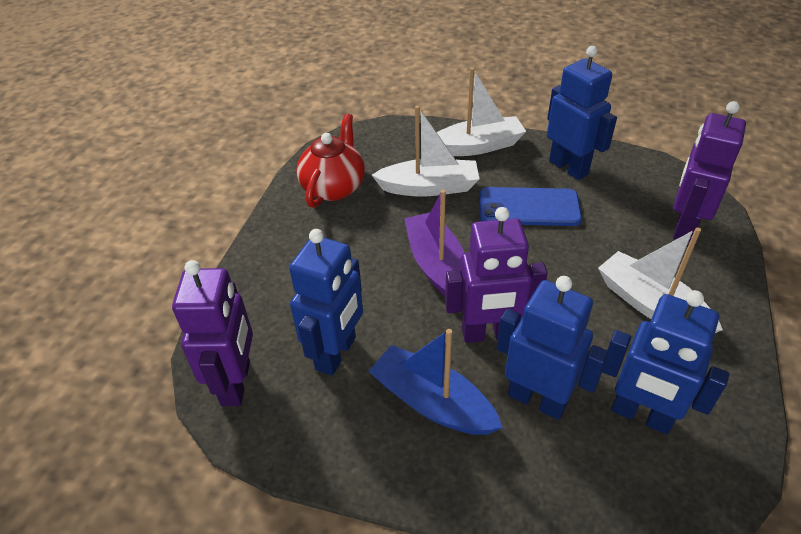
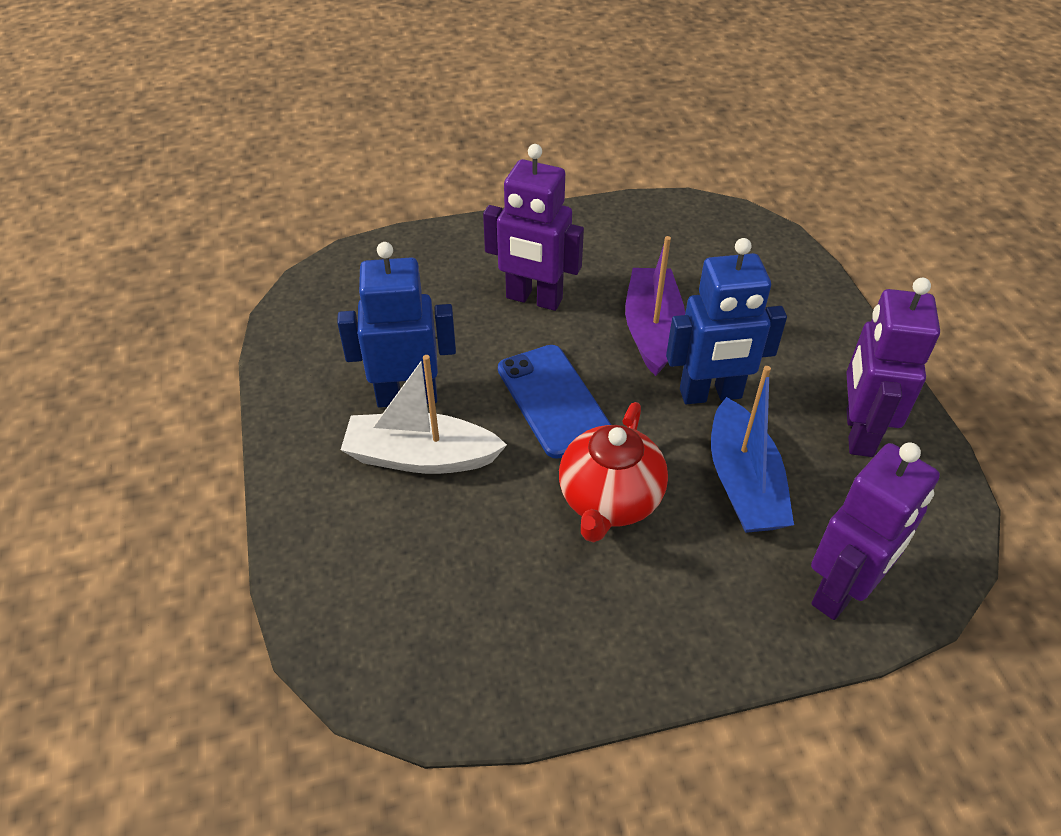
blue robot: 4 -> 2
white boat: 3 -> 1

